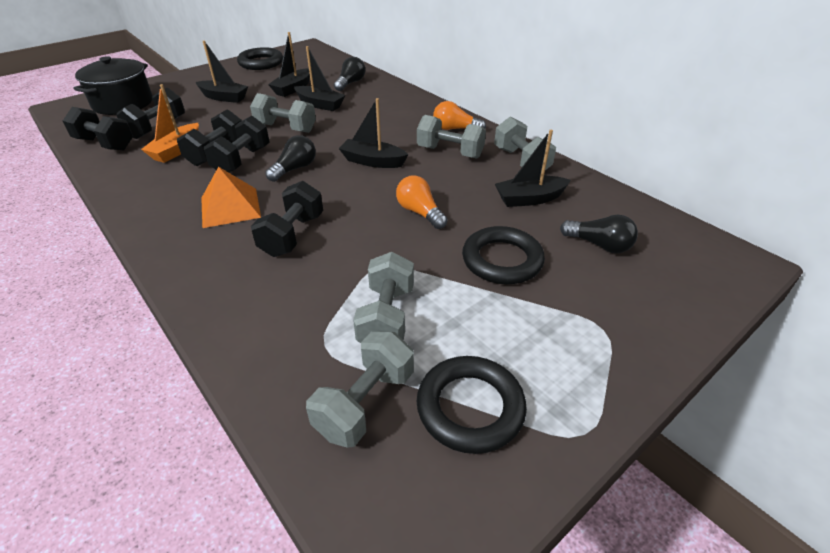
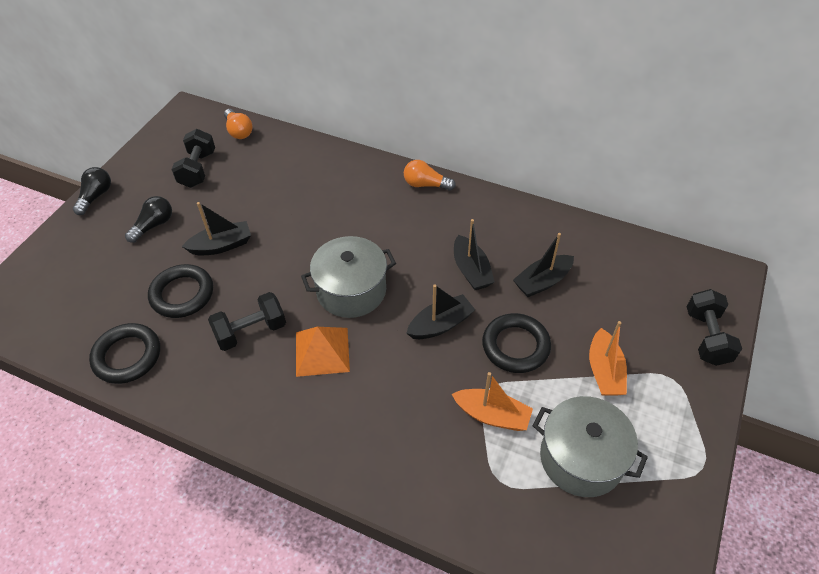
black boat: 5 -> 4
black dumbbell: 5 -> 3
black light bulb: 3 -> 2
black pot: 1 -> 0
grey dumbbell: 5 -> 0
grey pot: 0 -> 2
orange boat: 1 -> 2

